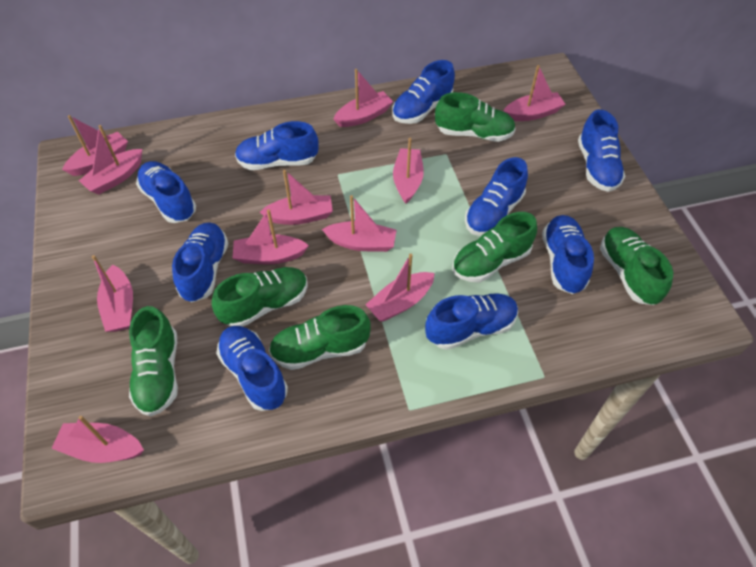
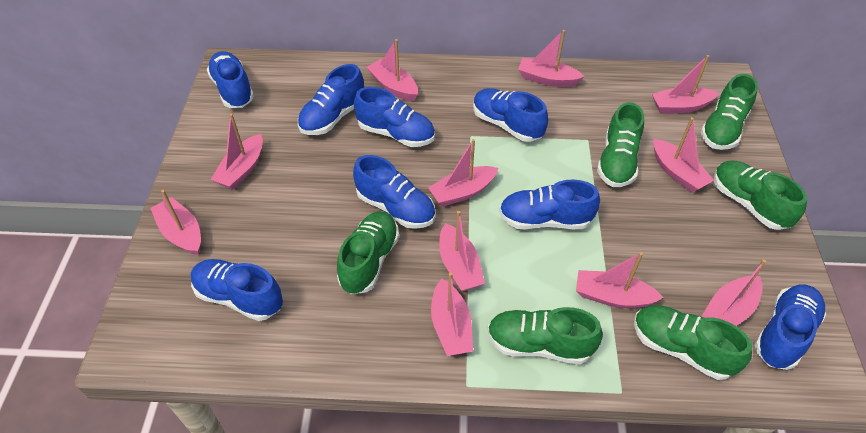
blue shoe: 9 -> 8

